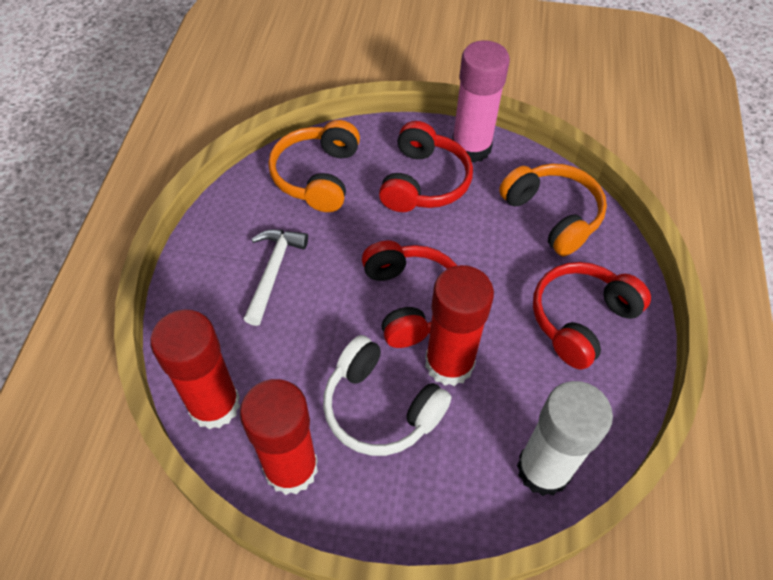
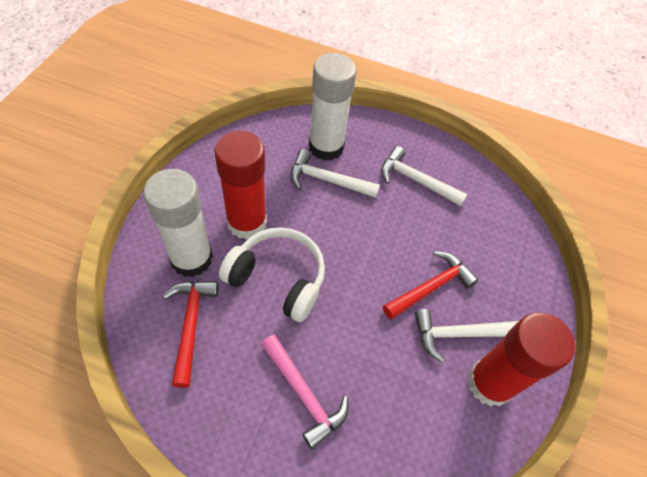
orange headphones: 2 -> 0
pink glue stick: 1 -> 0
pink hammer: 0 -> 1
red glue stick: 3 -> 2
red hammer: 0 -> 2
red headphones: 3 -> 0
white glue stick: 1 -> 2
white hammer: 1 -> 3

